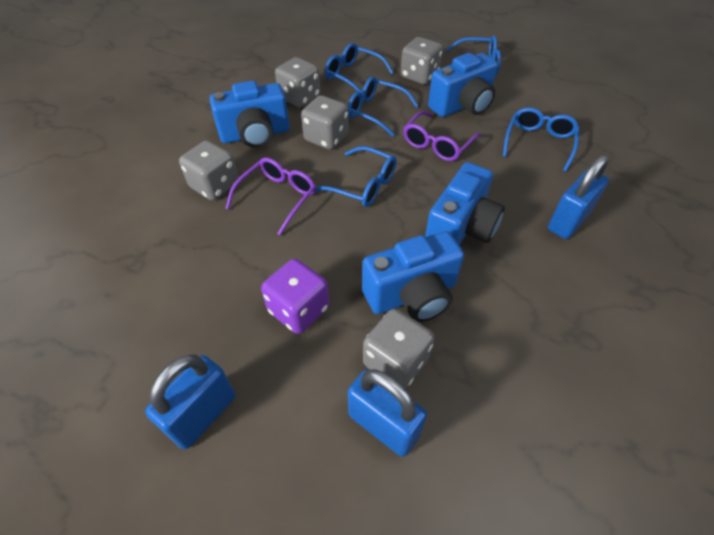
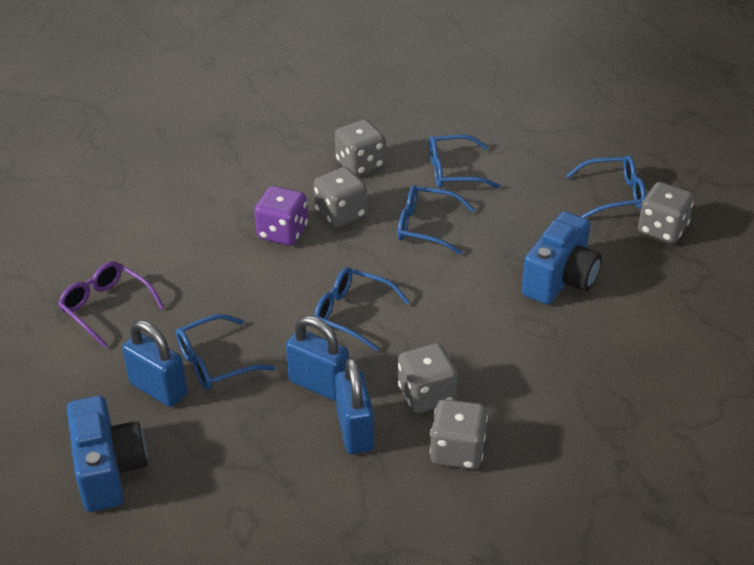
blue camera: 4 -> 2
purple glasses: 2 -> 1

